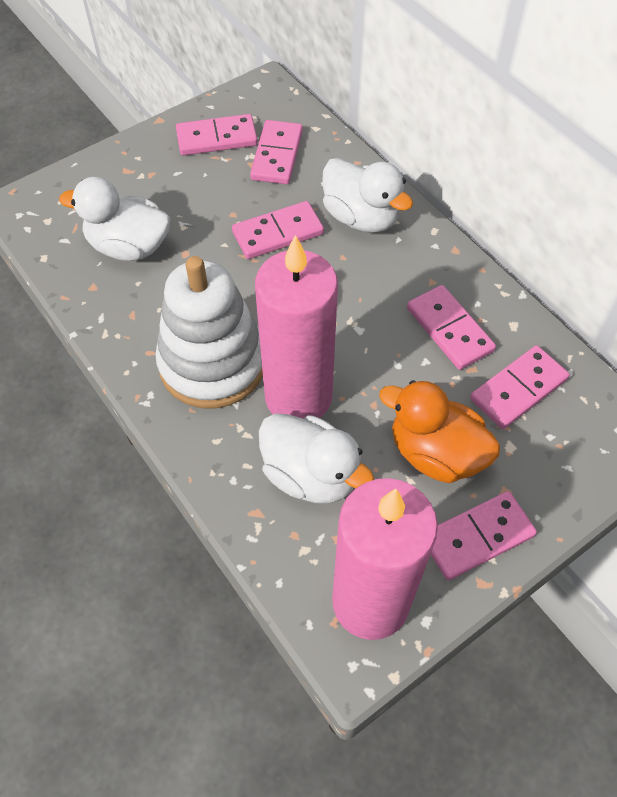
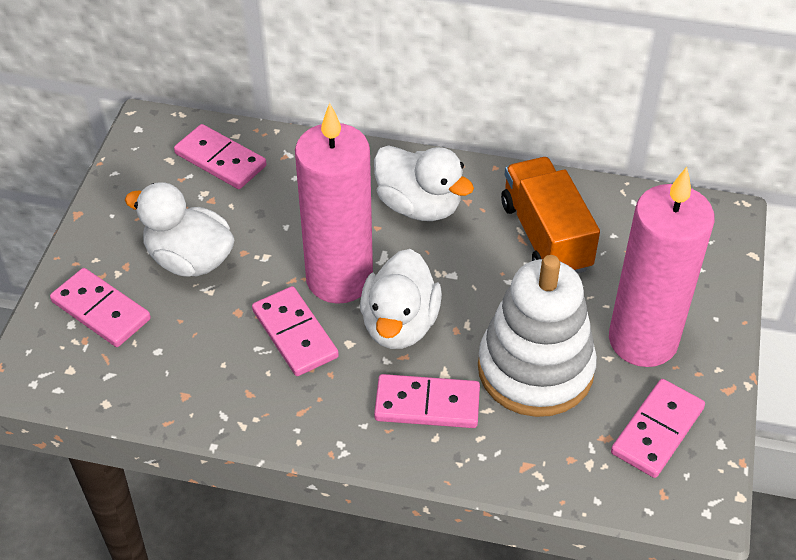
orange duck: 1 -> 0
orange truck: 0 -> 1
pink domino: 6 -> 5

